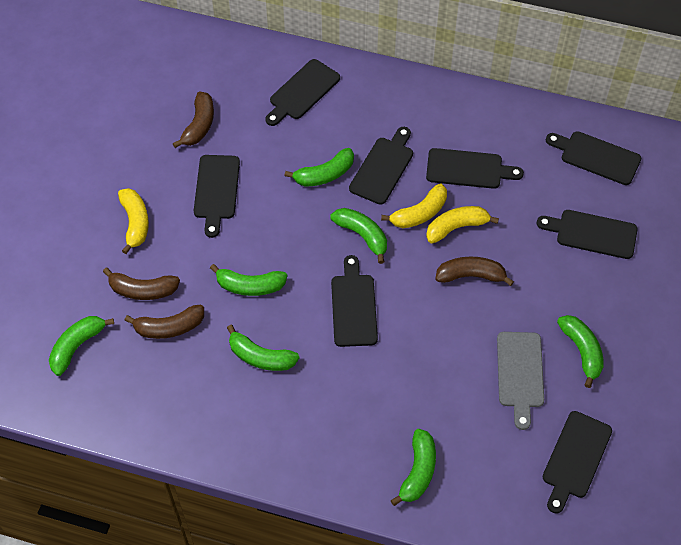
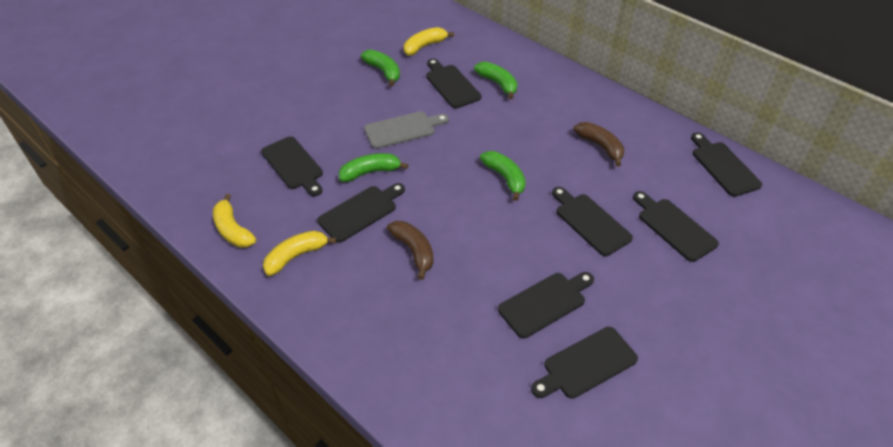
brown banana: 4 -> 2
green banana: 7 -> 4

